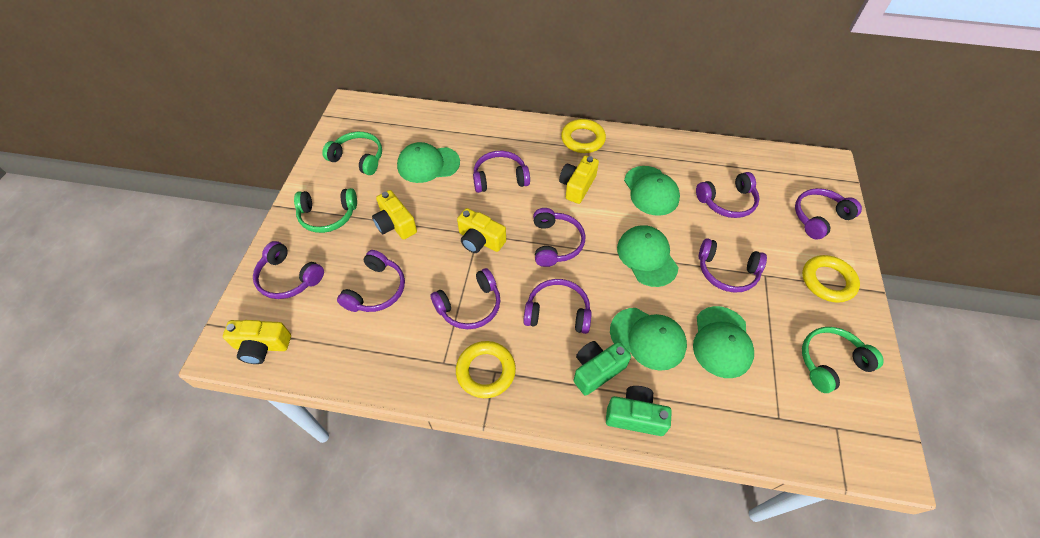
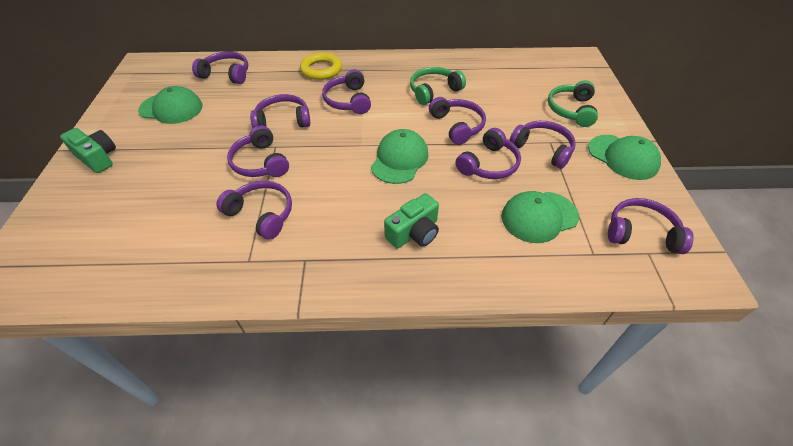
green cap: 5 -> 4
green headphones: 3 -> 2
yellow camera: 4 -> 0
yellow ring: 3 -> 1

